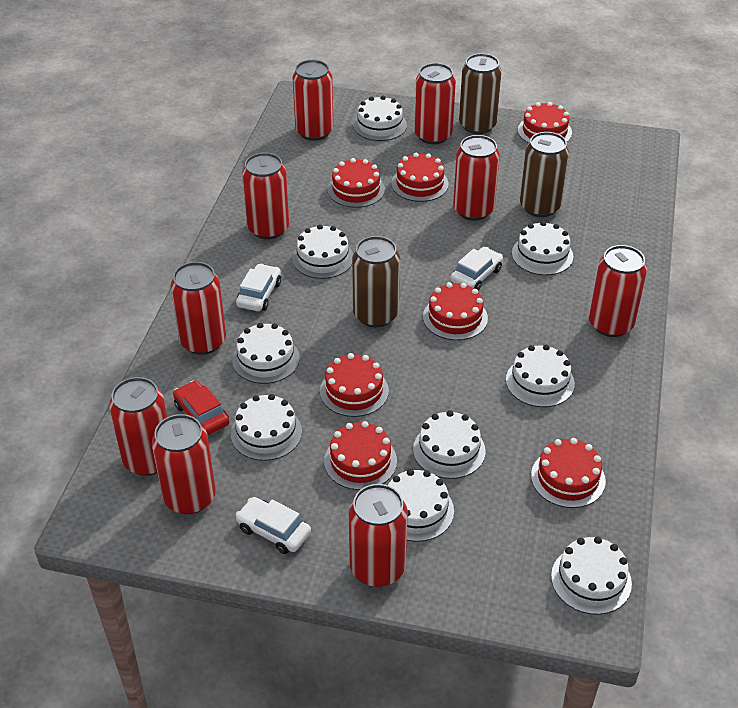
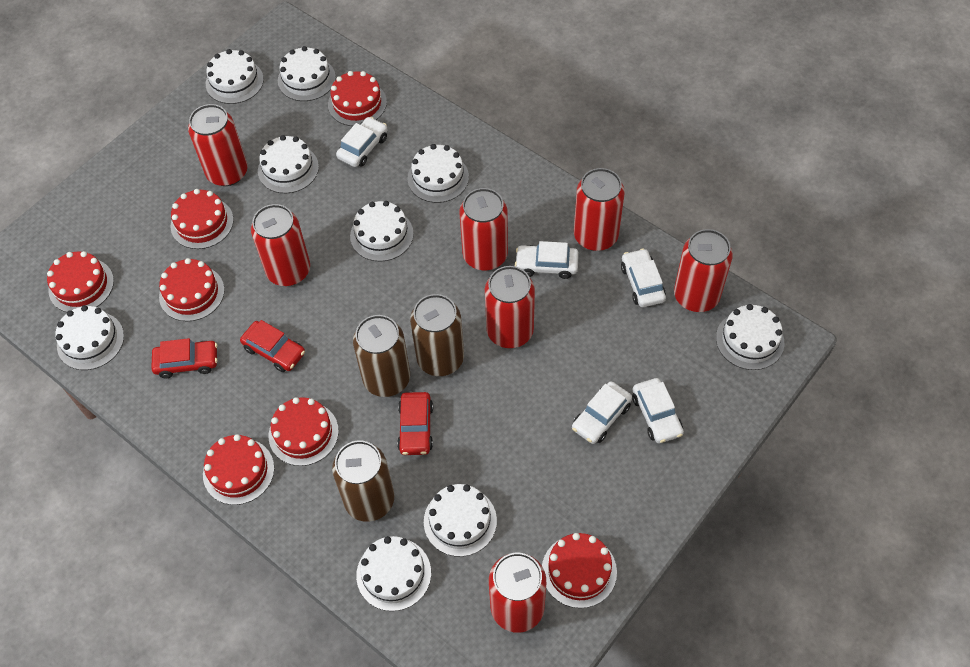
red can: 9 -> 7
red car: 1 -> 3
white car: 3 -> 5

